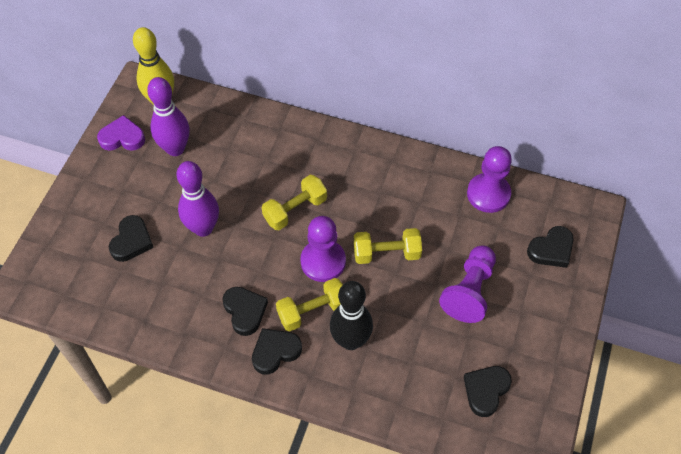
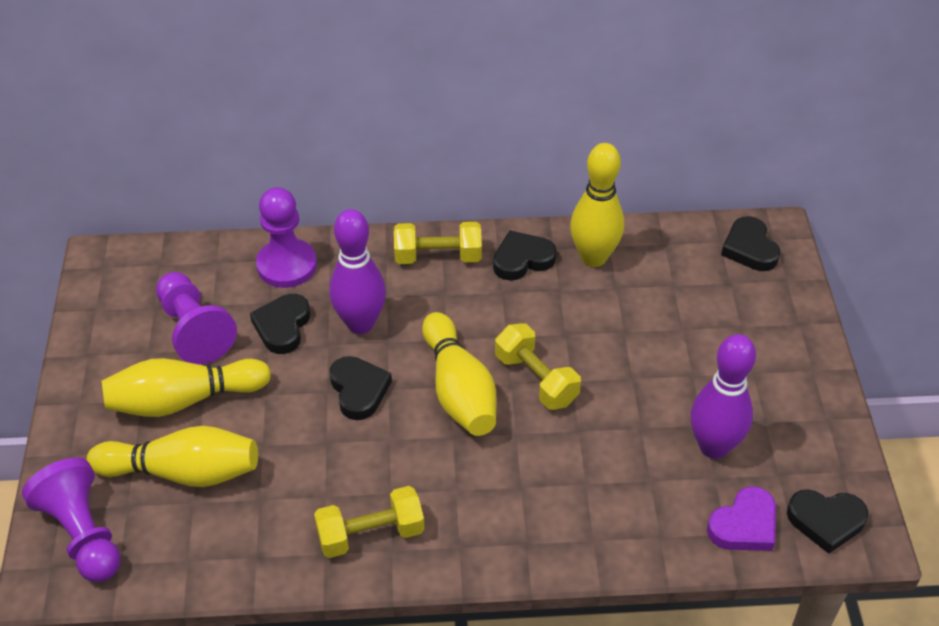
black bowling pin: 1 -> 0
yellow bowling pin: 1 -> 4

